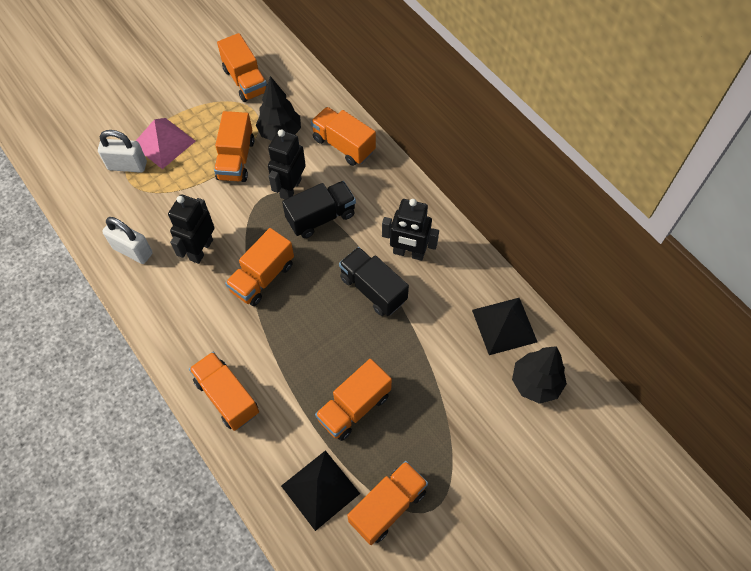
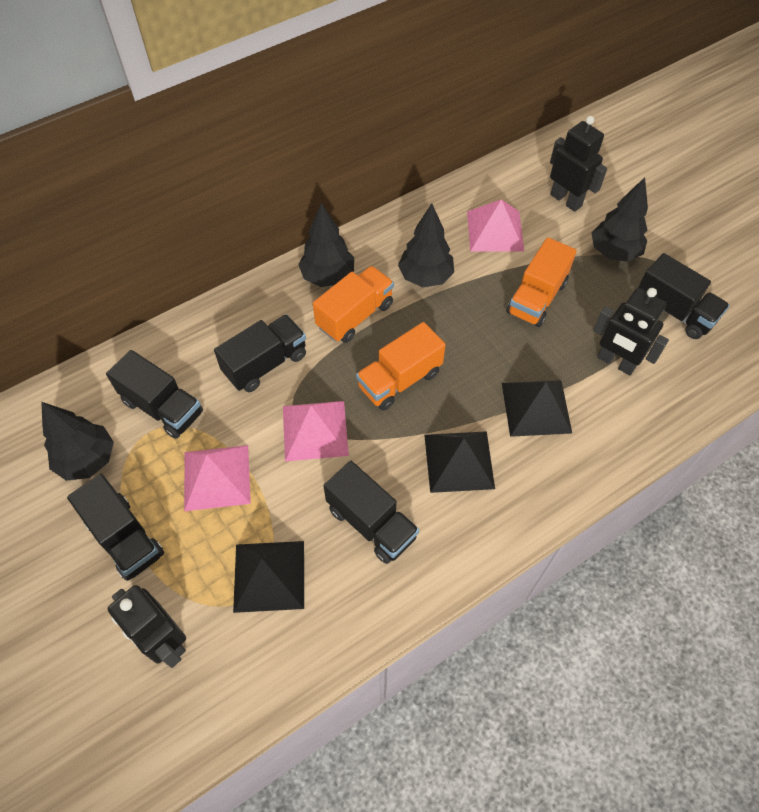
black pyramid: 2 -> 3
black tree: 2 -> 4
black truck: 2 -> 5
orange truck: 7 -> 3
pink pyramid: 1 -> 3
white padlock: 2 -> 0

